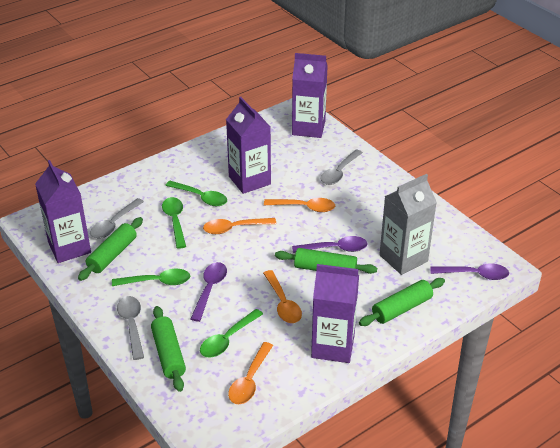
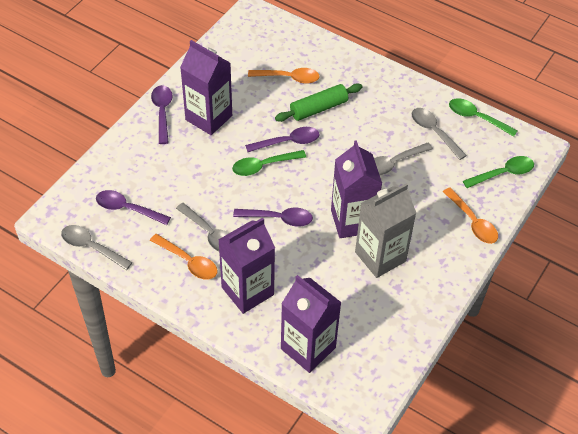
green rolling pin: 4 -> 1
green spoon: 4 -> 3
grey spoon: 3 -> 4
orange spoon: 4 -> 3
purple spoon: 3 -> 4

